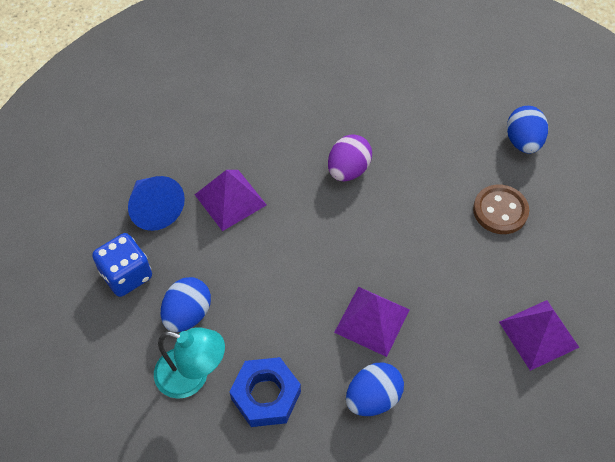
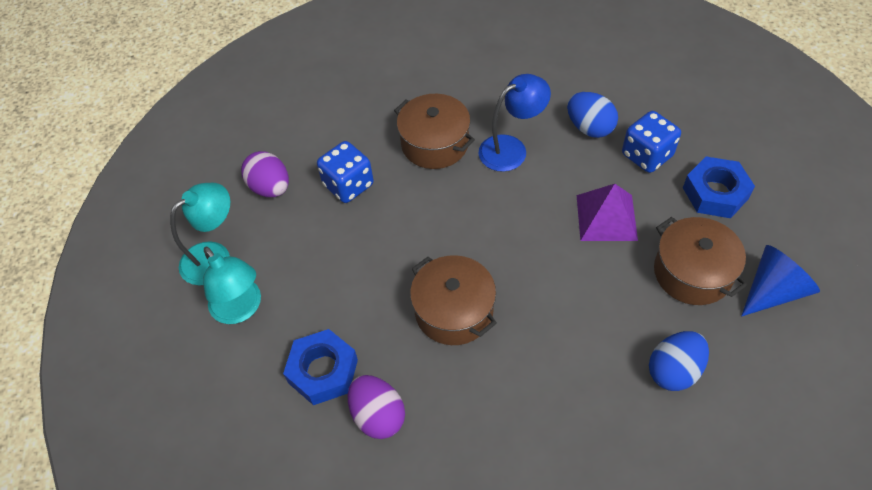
blue dice: 1 -> 2
blue egg: 3 -> 2
blue lamp: 0 -> 1
blue nut: 1 -> 2
brown button: 1 -> 0
brown pot: 0 -> 3
purple egg: 1 -> 2
purple pyramid: 3 -> 1
turquoise lamp: 1 -> 2

